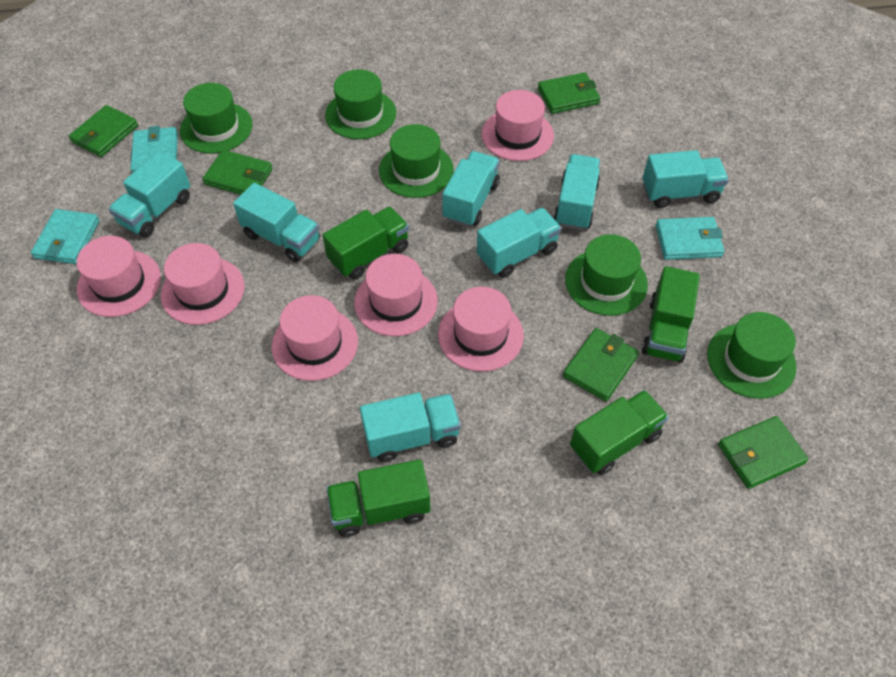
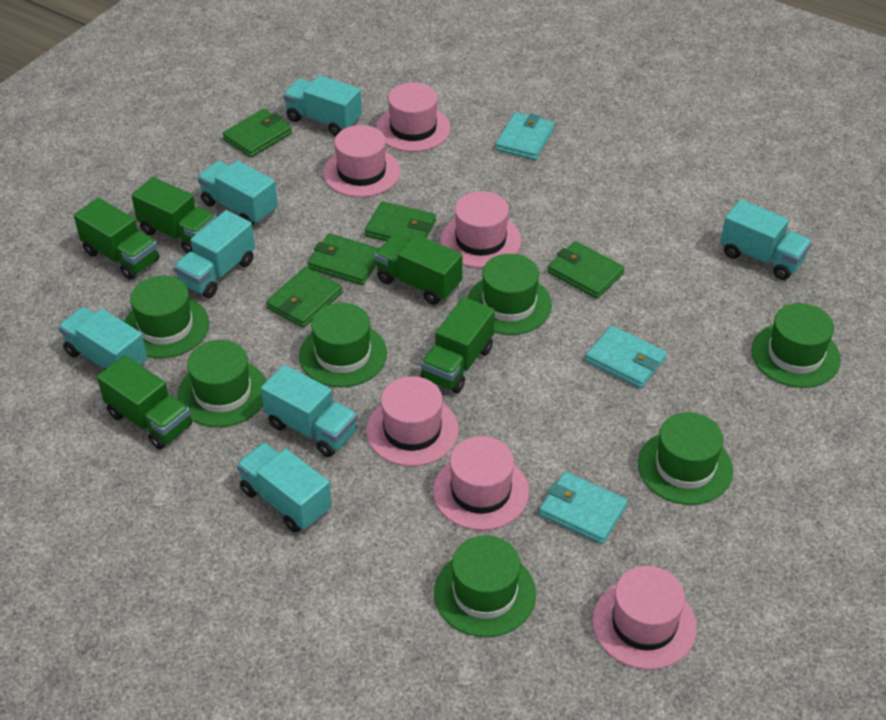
green hat: 5 -> 7
green truck: 4 -> 5

